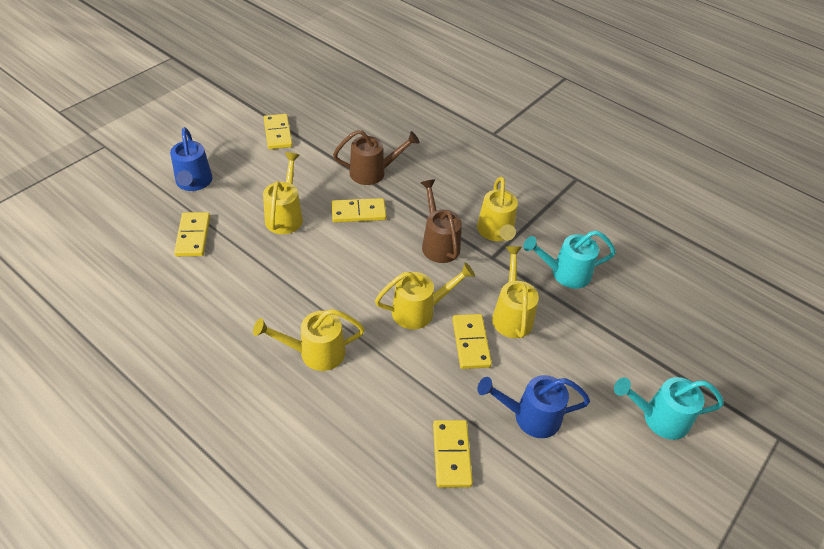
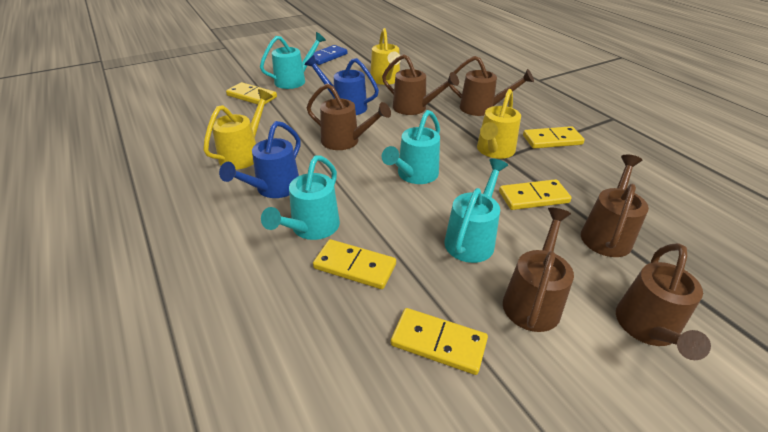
blue domino: 0 -> 1
brown watering can: 2 -> 6
turquoise watering can: 2 -> 4
yellow watering can: 5 -> 3

